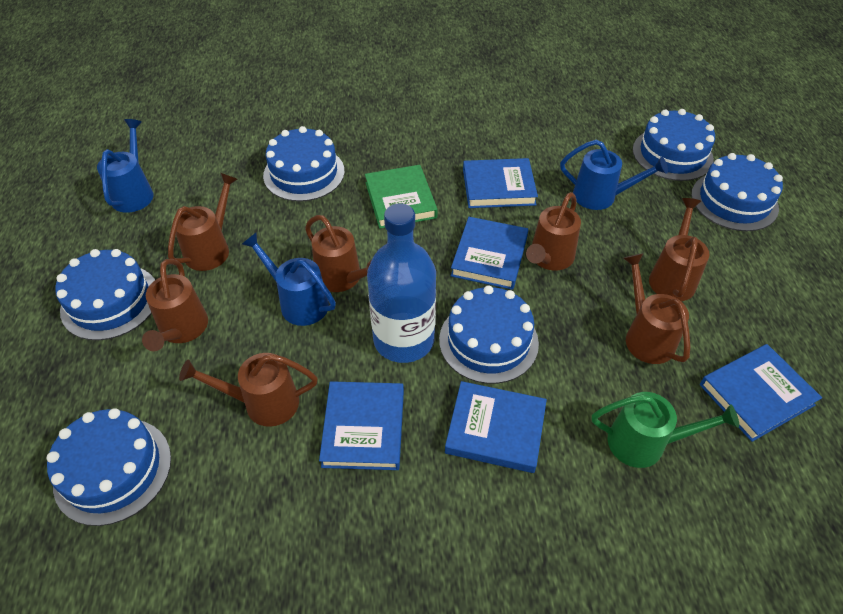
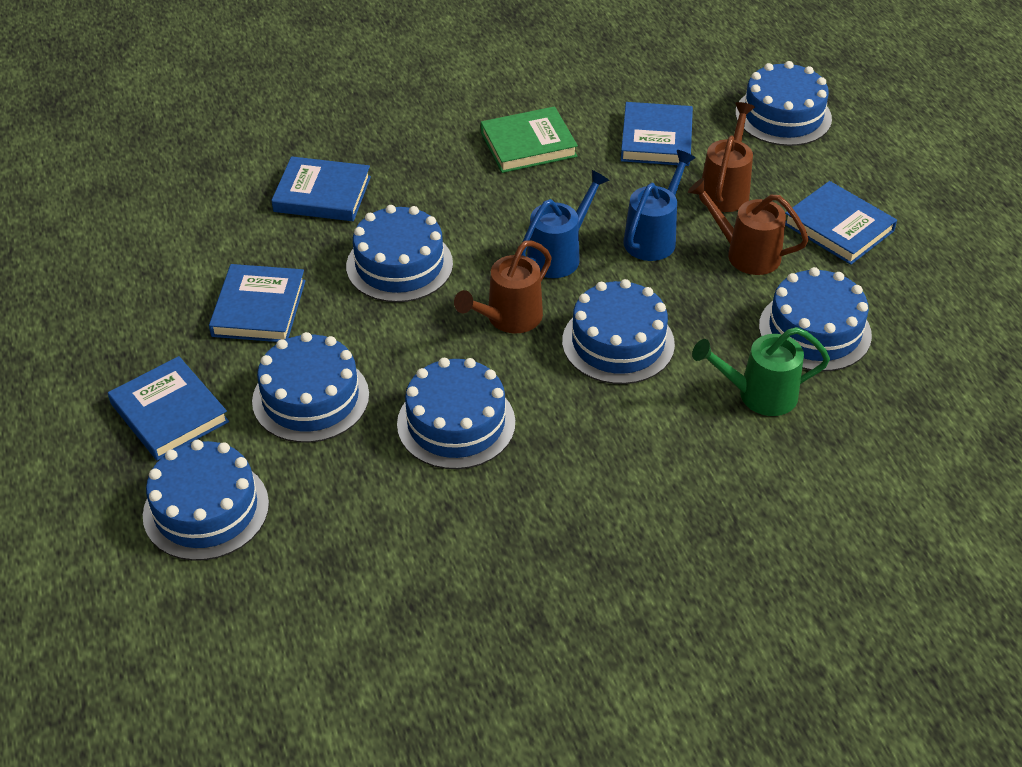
blue bottle: 1 -> 0
blue cake: 6 -> 7
blue watering can: 3 -> 2
brown watering can: 7 -> 3

